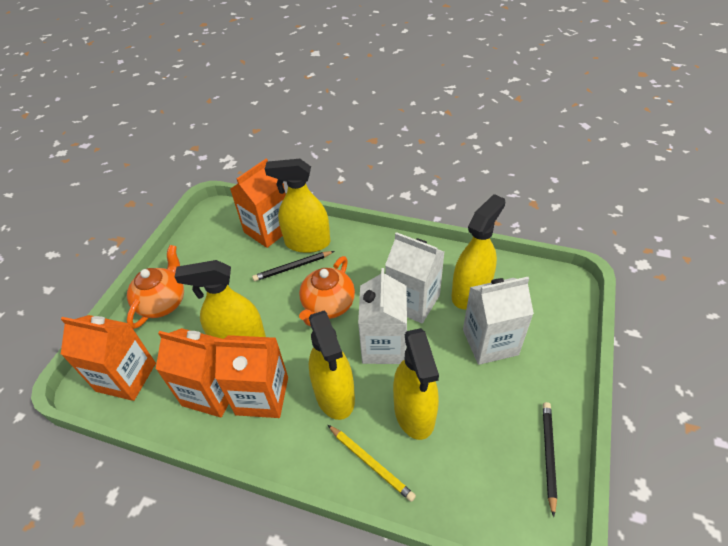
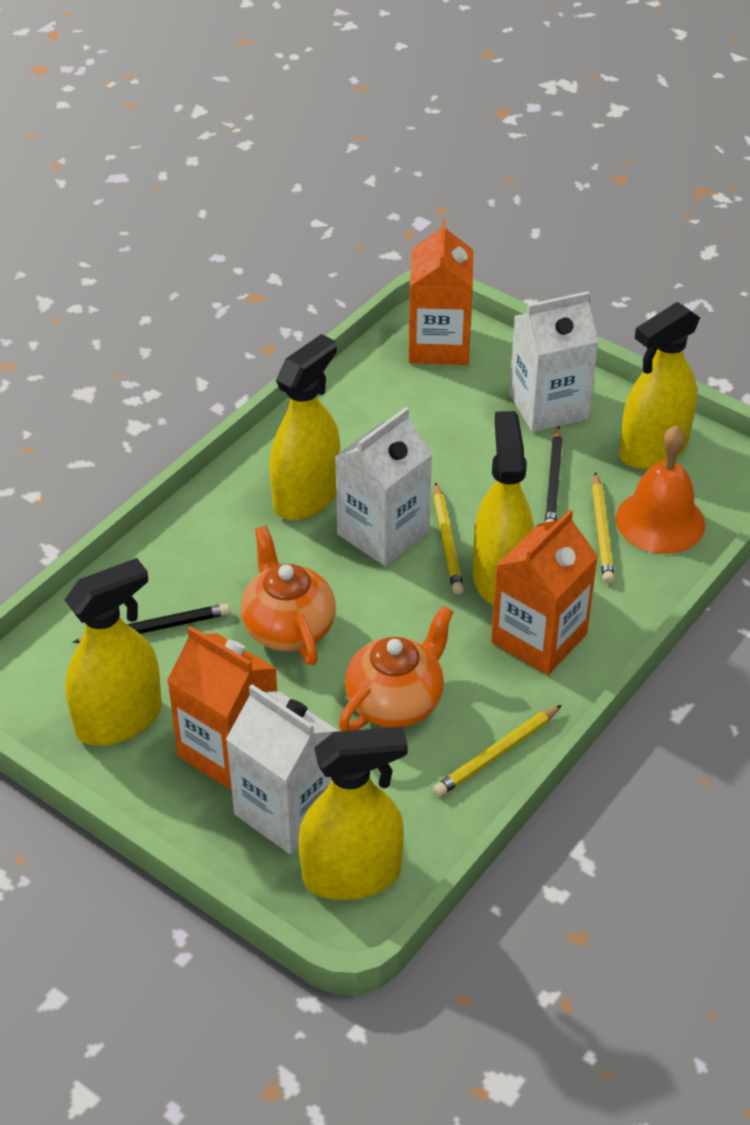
orange bell: 0 -> 1
orange carton: 4 -> 3
yellow pencil: 1 -> 3

